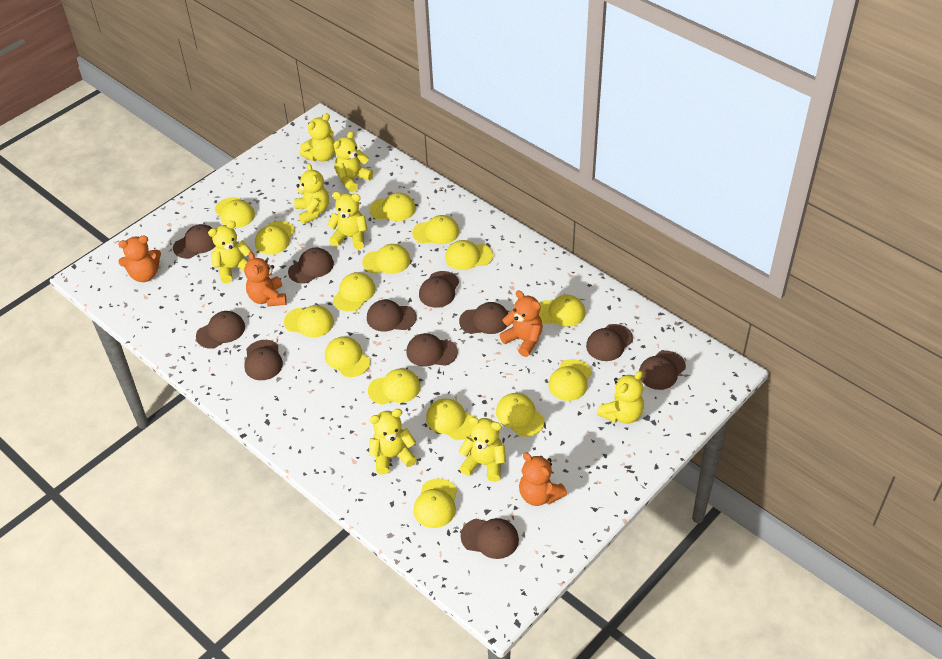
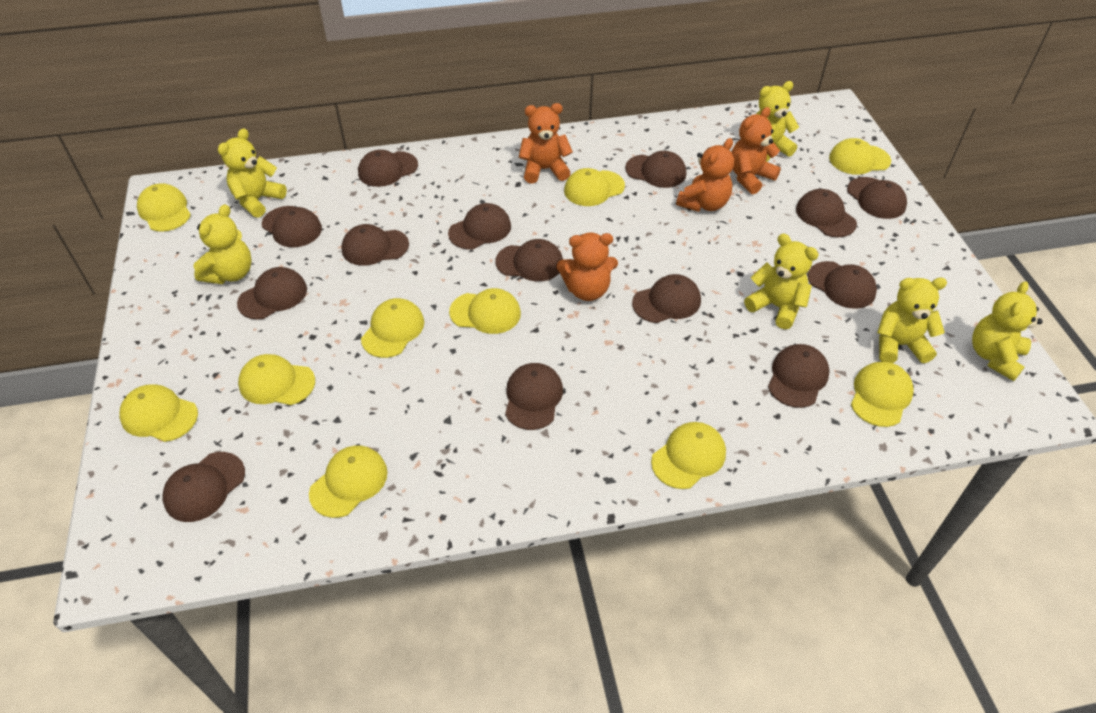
brown cap: 11 -> 14
yellow cap: 15 -> 10
yellow teddy bear: 8 -> 6

